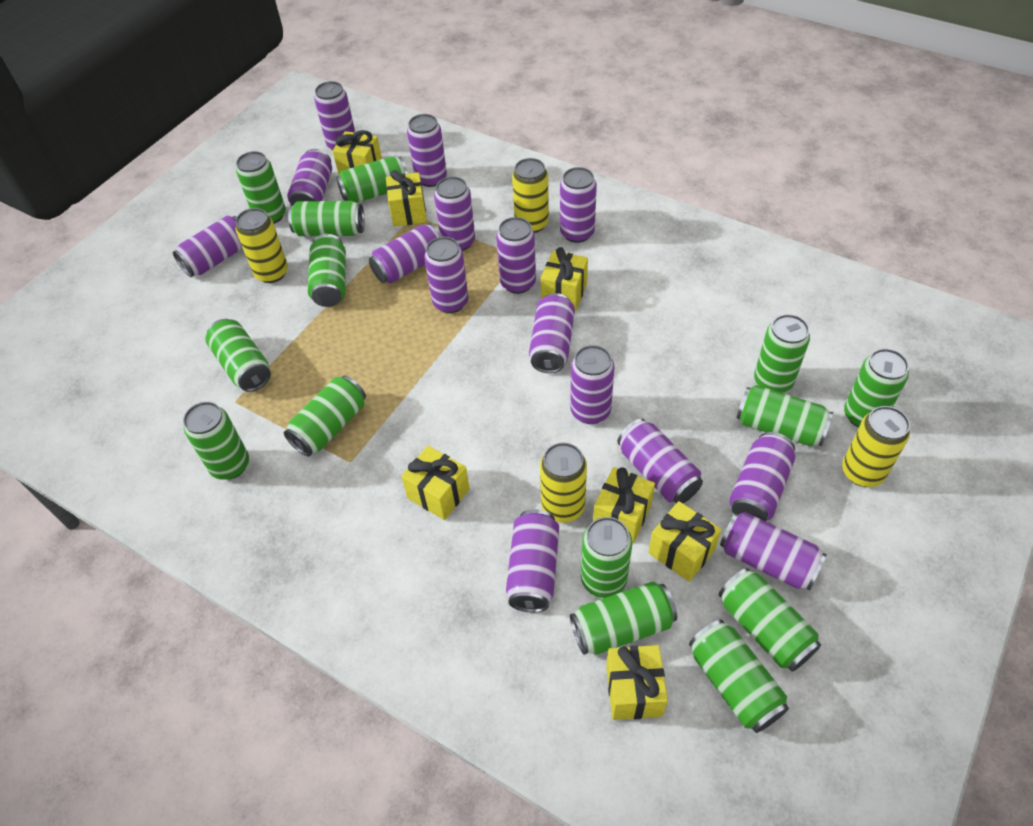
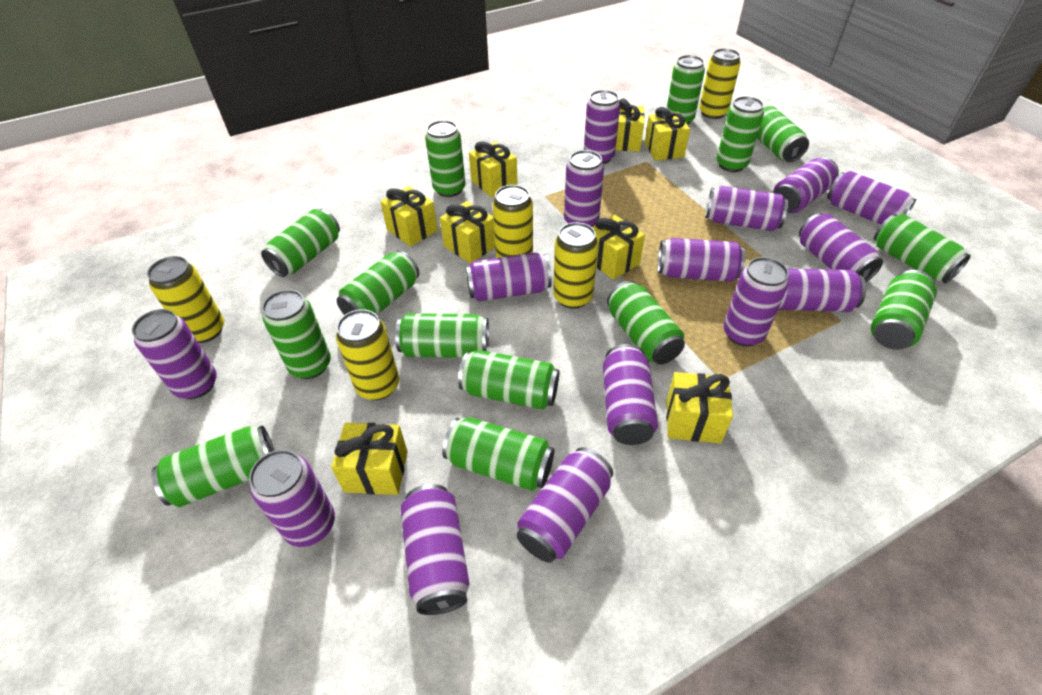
yellow can: 4 -> 5
yellow gift: 7 -> 8

